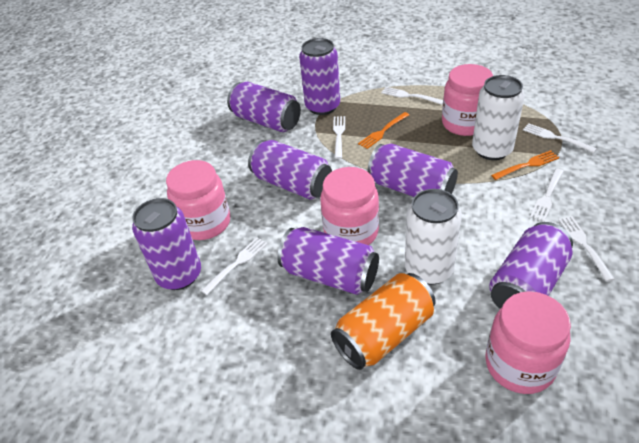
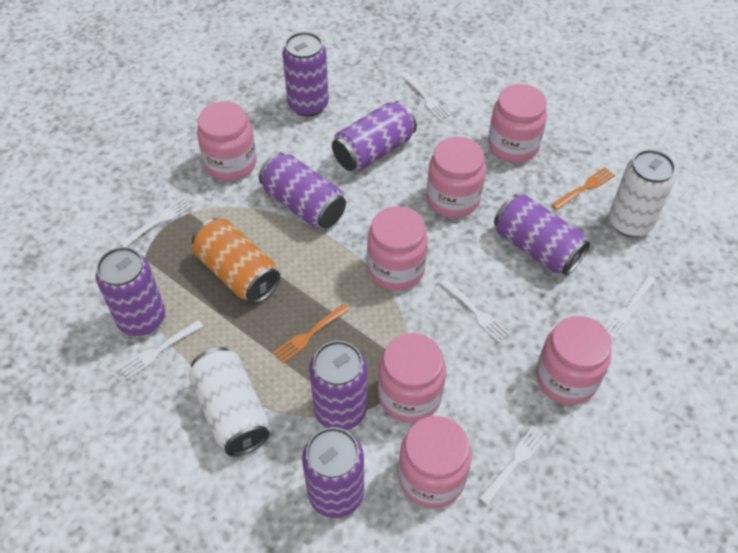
pink jar: 4 -> 7

